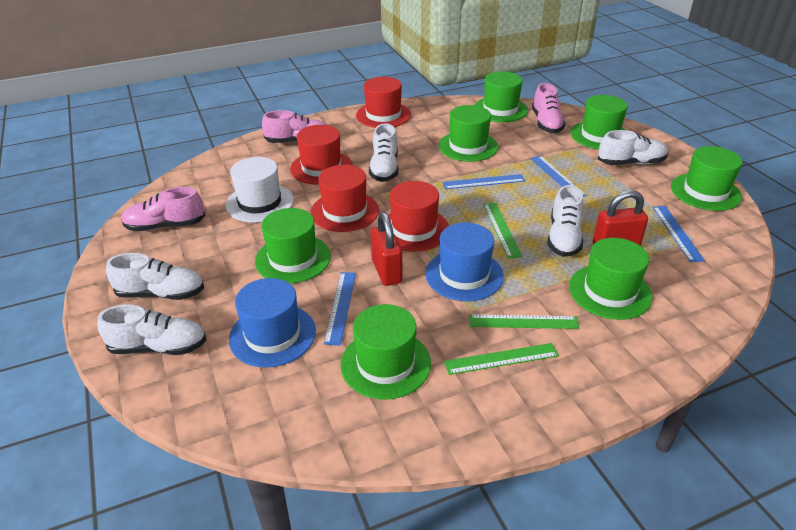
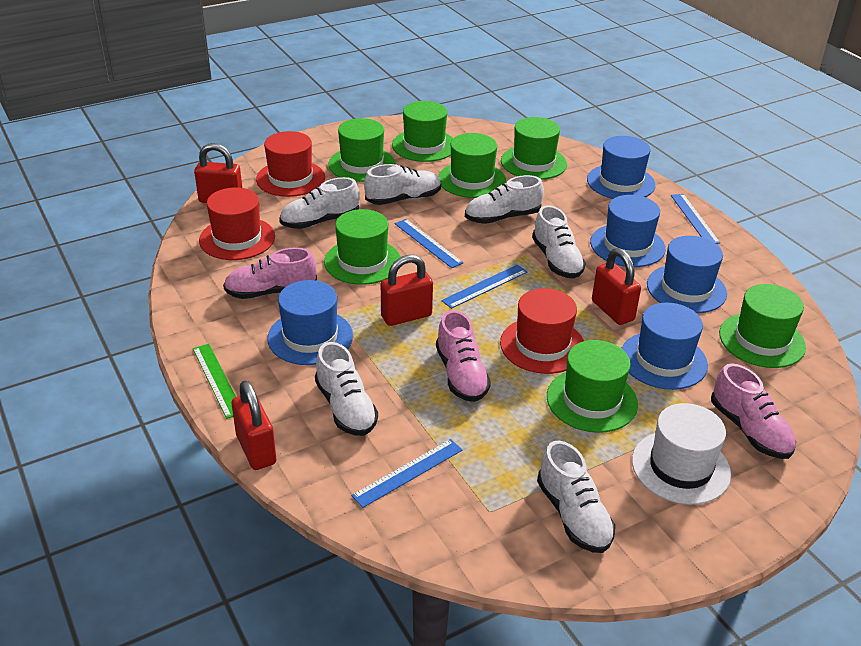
blue hat: 2 -> 5
green ruler: 3 -> 1
red hat: 4 -> 3
red padlock: 2 -> 4
white shoe: 5 -> 6

